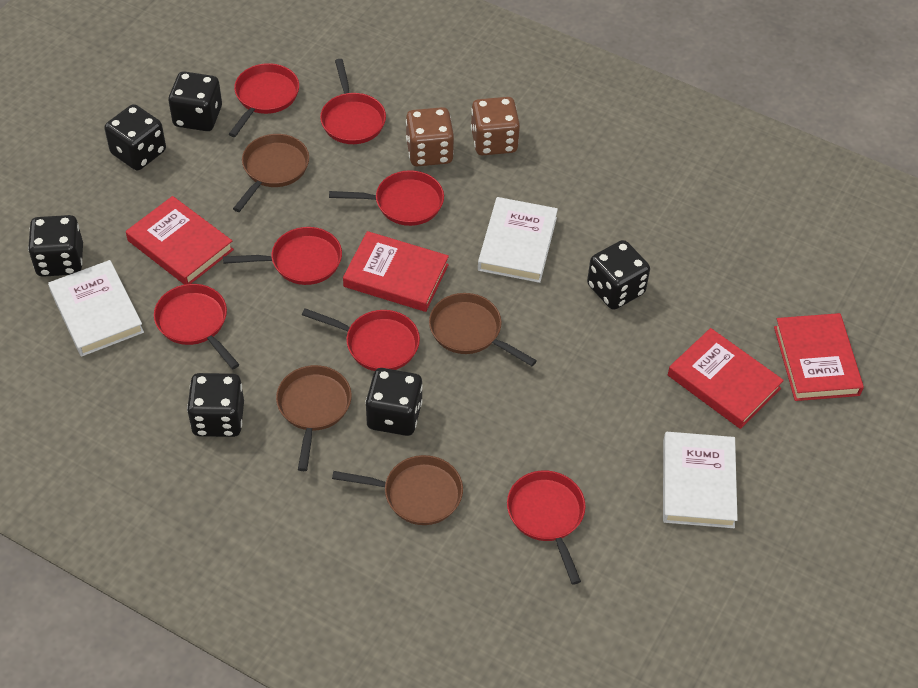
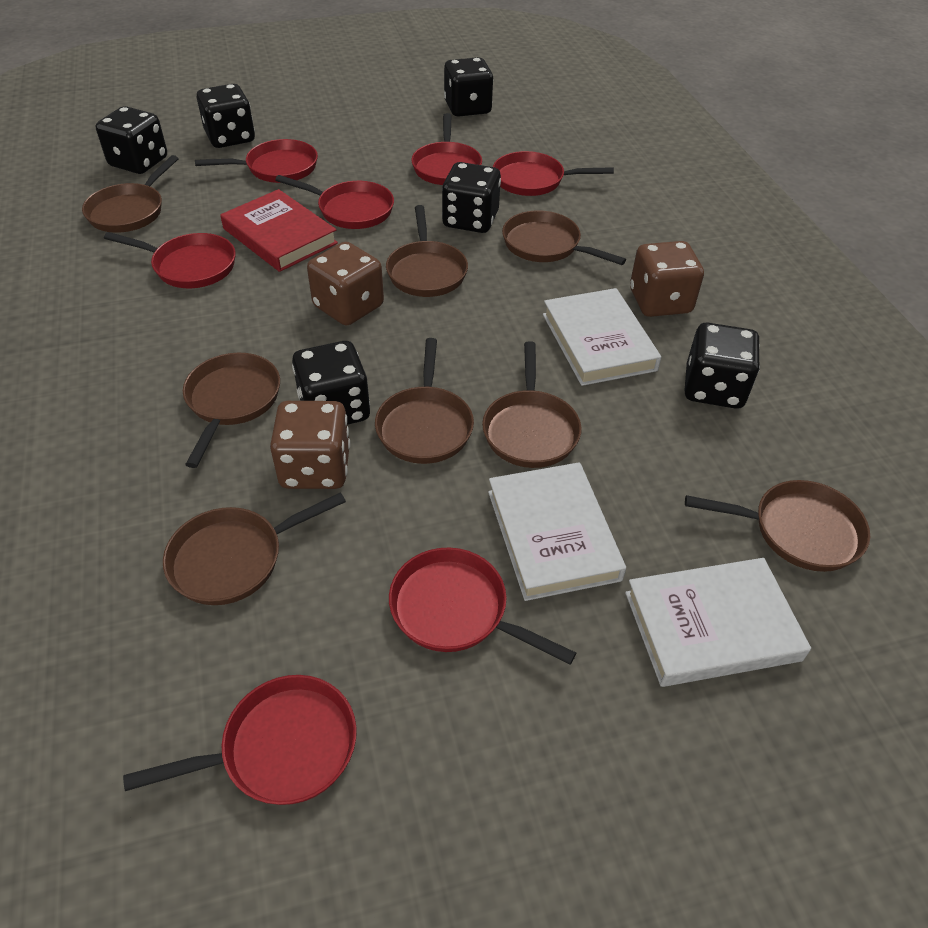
brown dice: 2 -> 3
brown pan: 4 -> 8
red book: 4 -> 1

